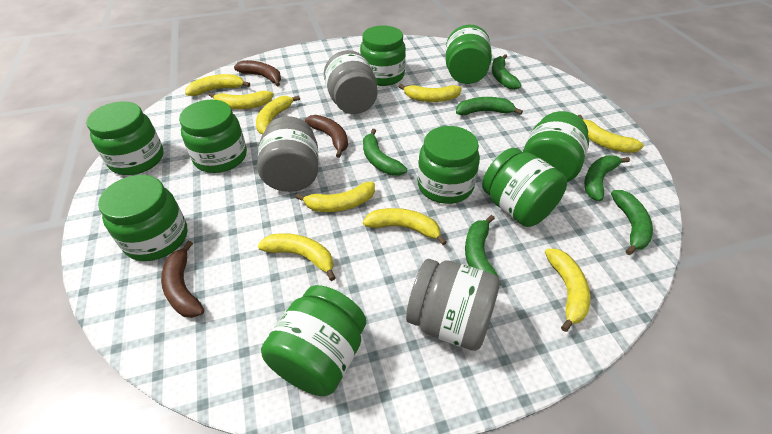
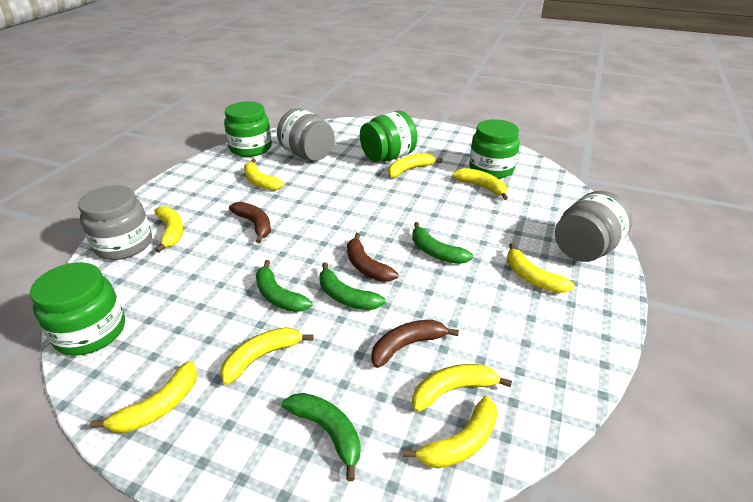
green banana: 6 -> 4
green jar: 9 -> 4

